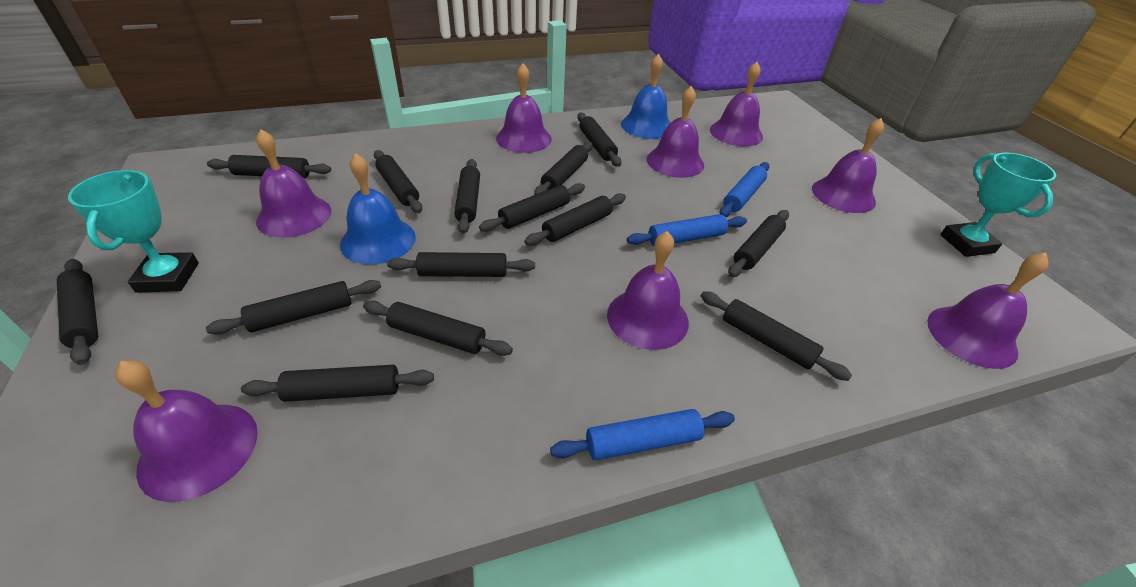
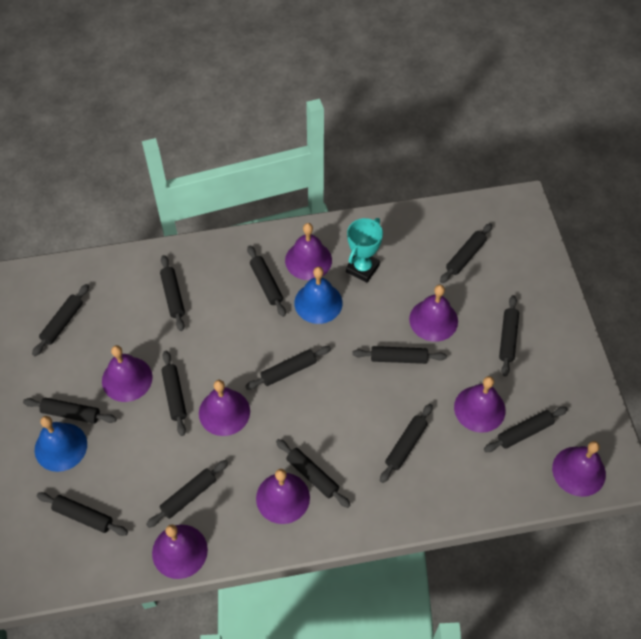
blue rolling pin: 3 -> 0
turquoise trophy: 2 -> 1

